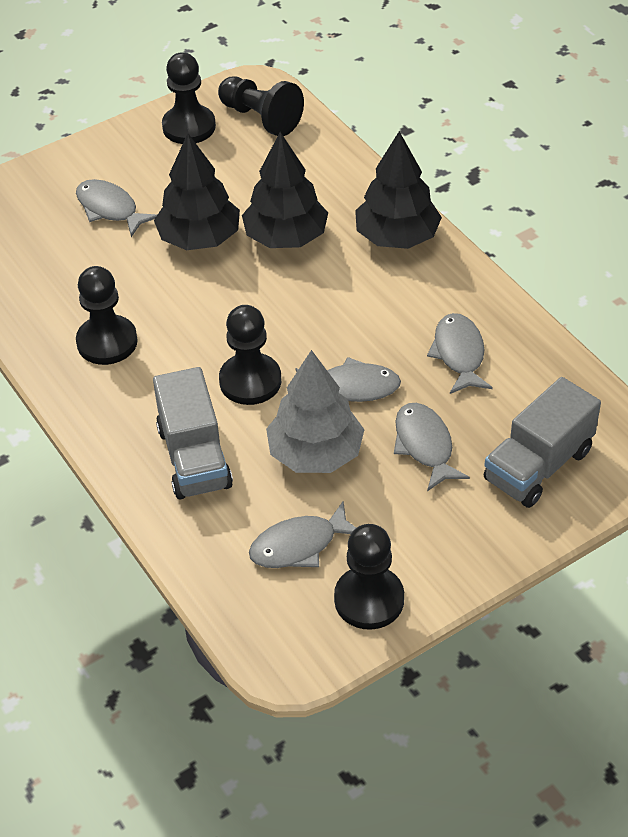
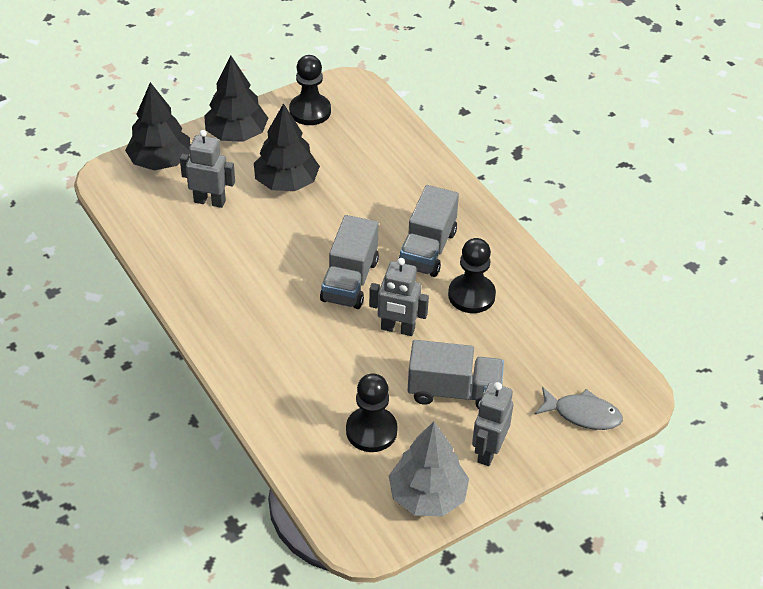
black pawn: 5 -> 3
grey fish: 5 -> 1
grey robot: 0 -> 3
grey truck: 2 -> 3

